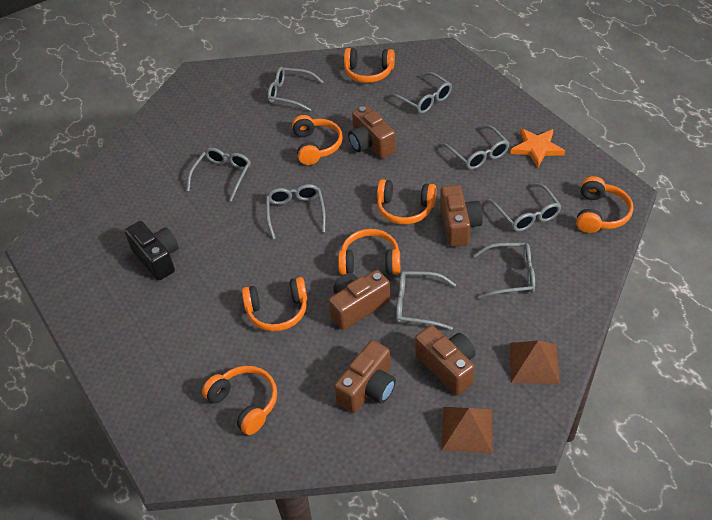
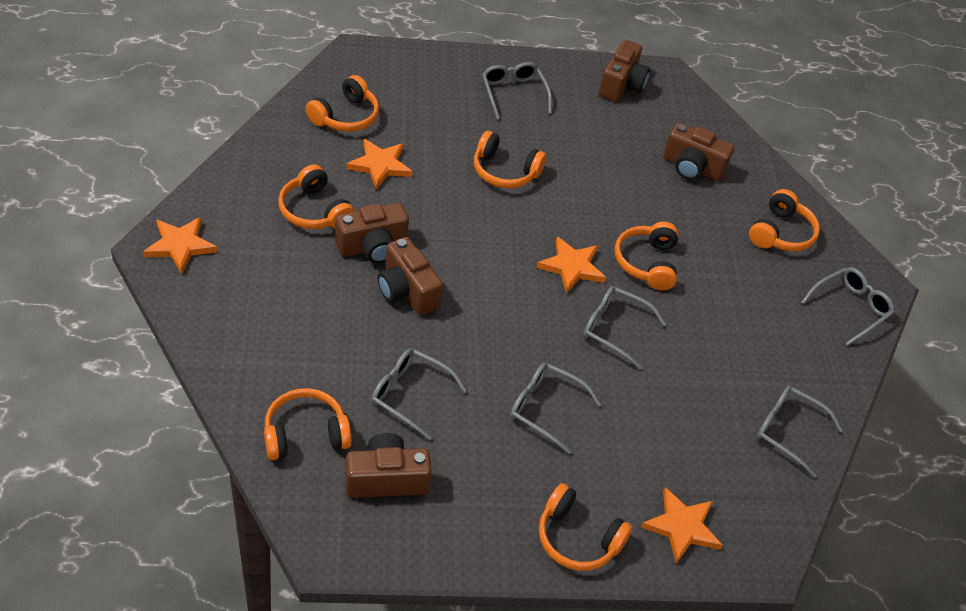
black camera: 1 -> 0
brown pyramid: 2 -> 0
grey glasses: 8 -> 6
orange star: 1 -> 4

